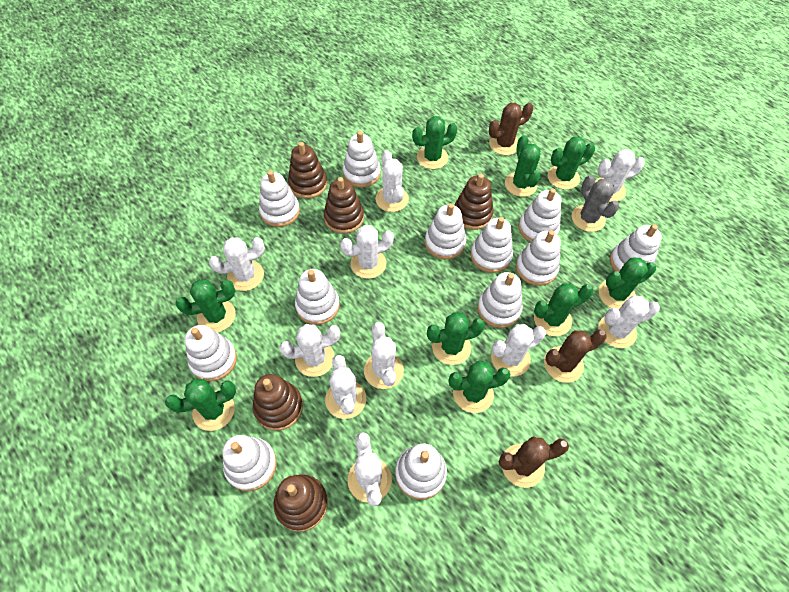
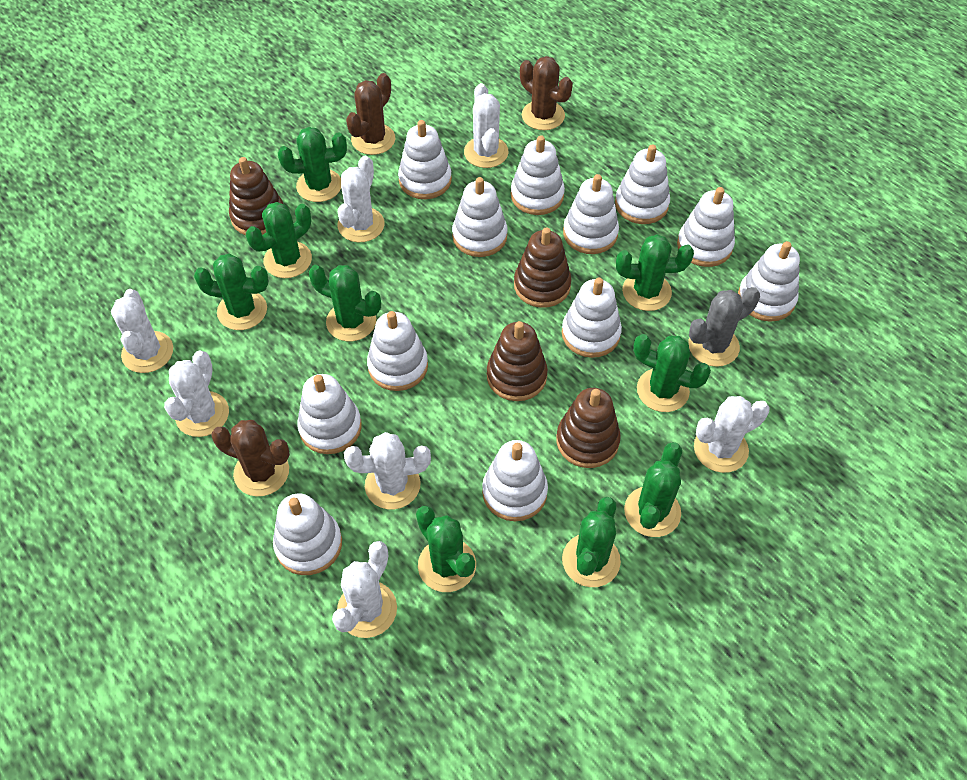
brown stacking toy: 5 -> 4
white cactus: 10 -> 7

